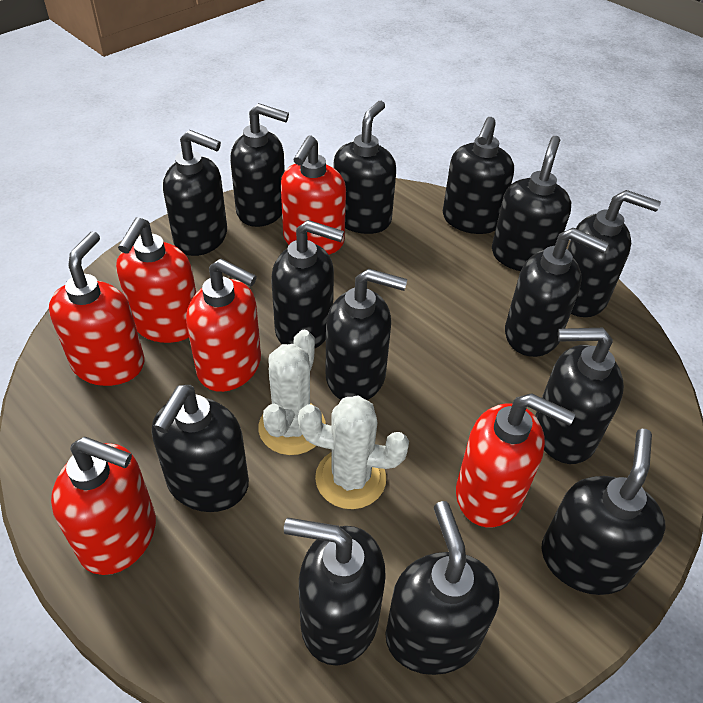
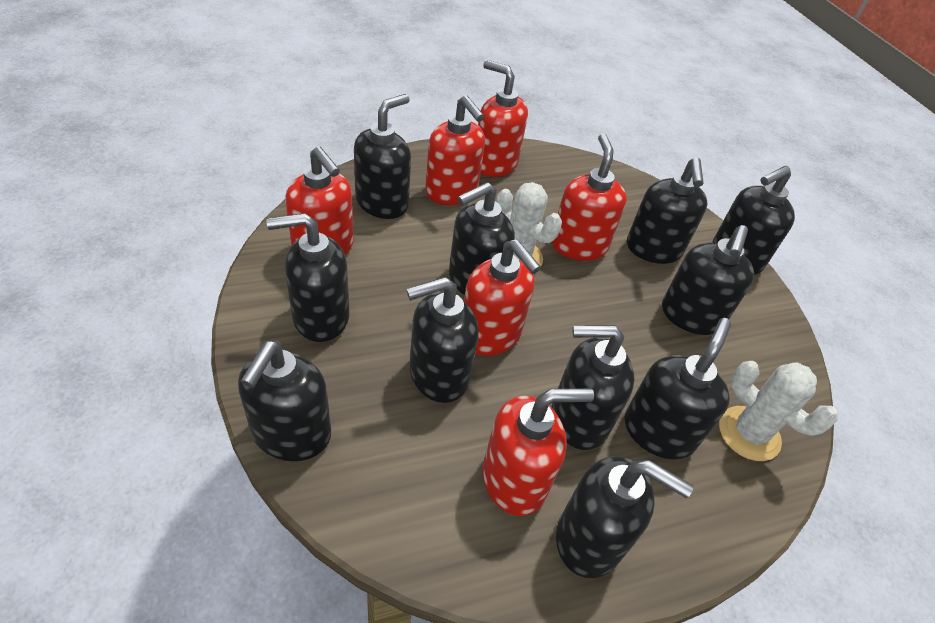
black soap dispenser: 14 -> 11

